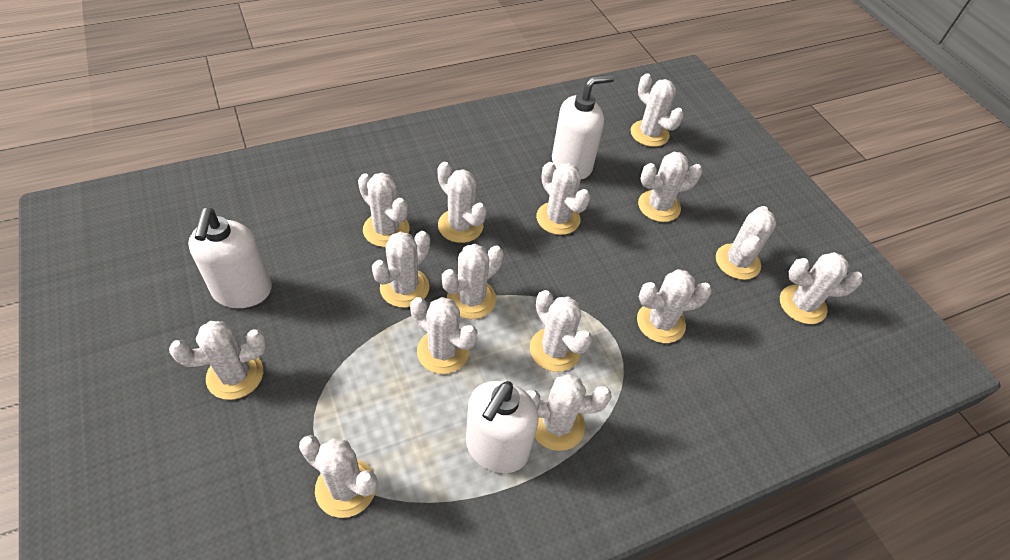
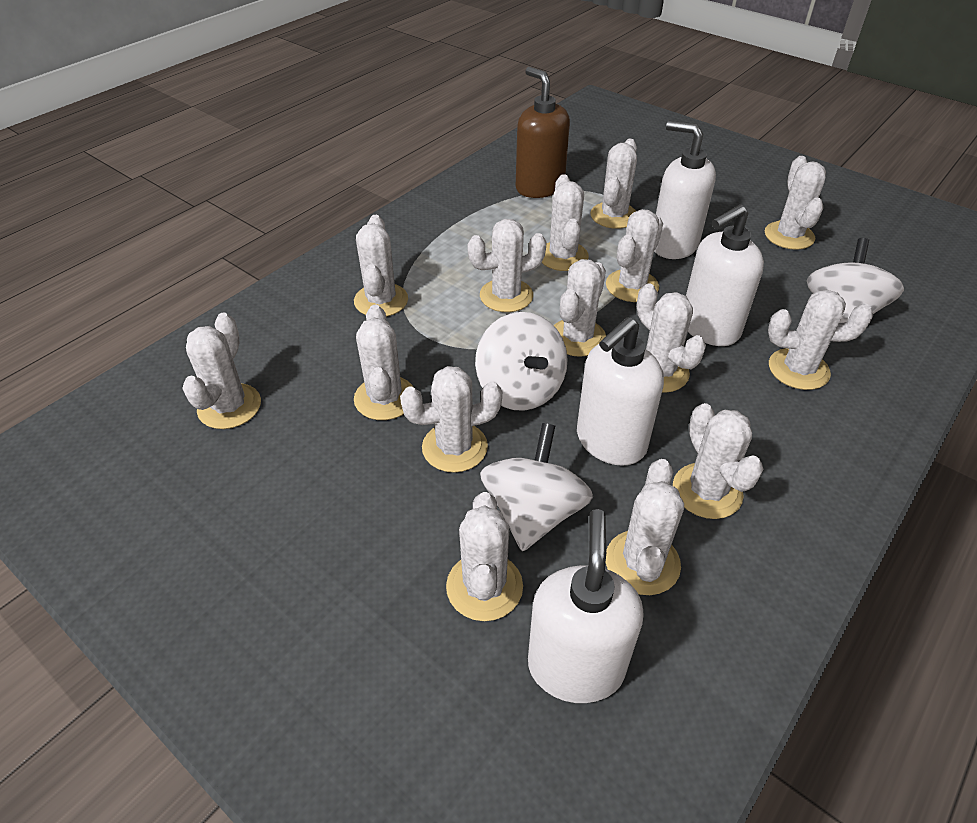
brown soap dispenser: 0 -> 1
white soap dispenser: 3 -> 4
white spinning top: 0 -> 3

